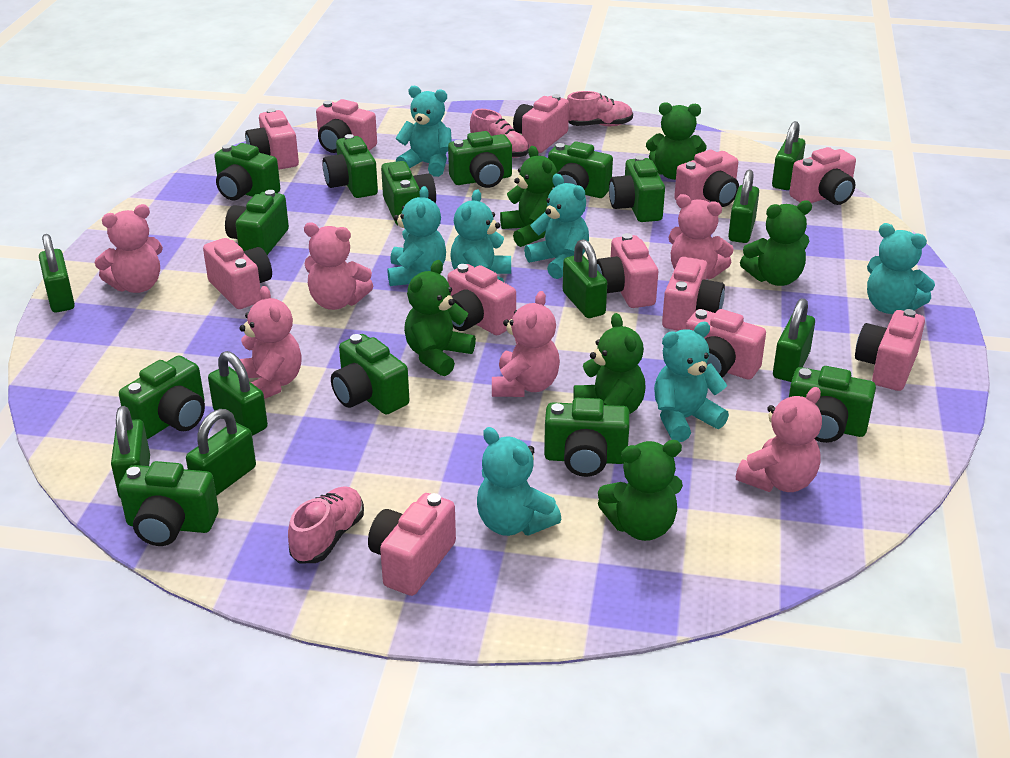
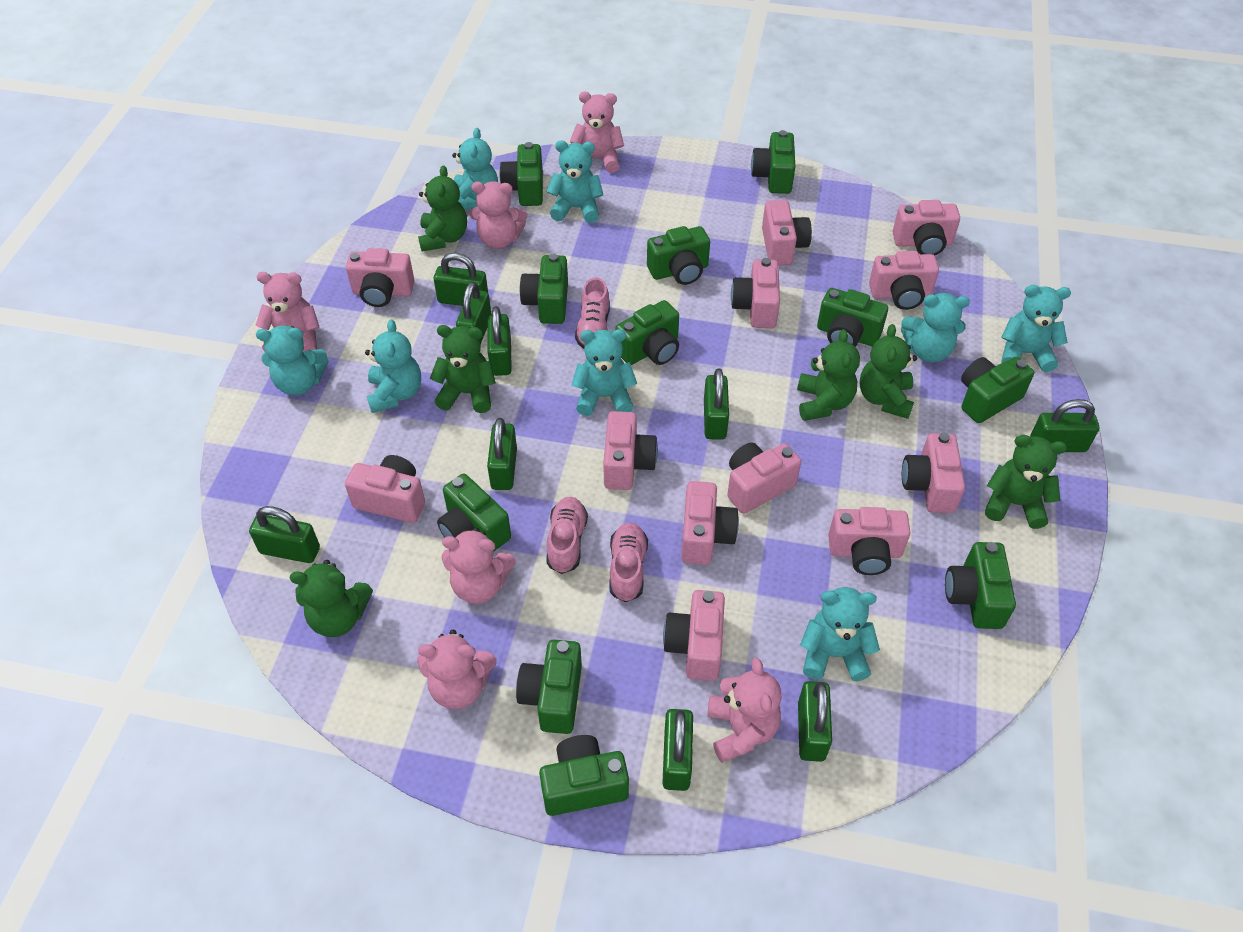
green camera: 12 -> 11
green padlock: 8 -> 9
turquoise teddy bear: 7 -> 8

